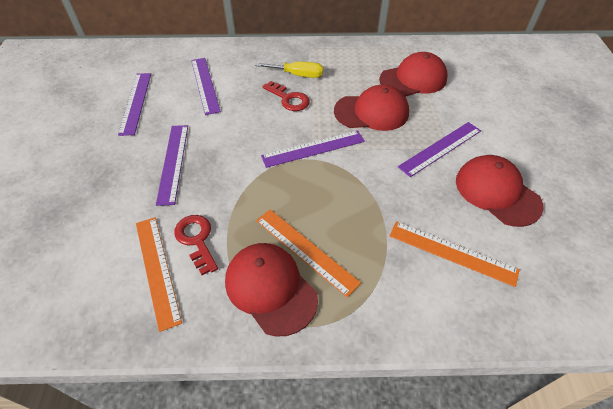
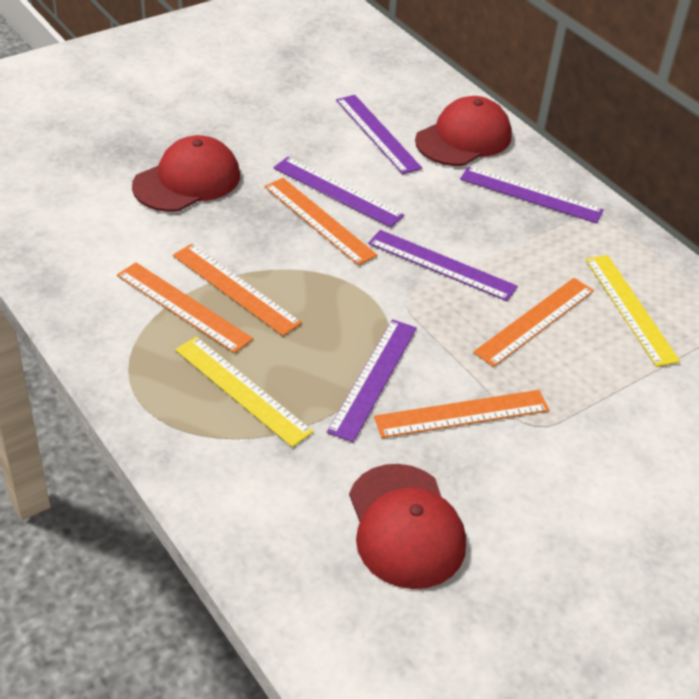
orange ruler: 3 -> 5
red cap: 4 -> 3
red key: 2 -> 0
yellow ruler: 0 -> 2
yellow screwdriver: 1 -> 0

